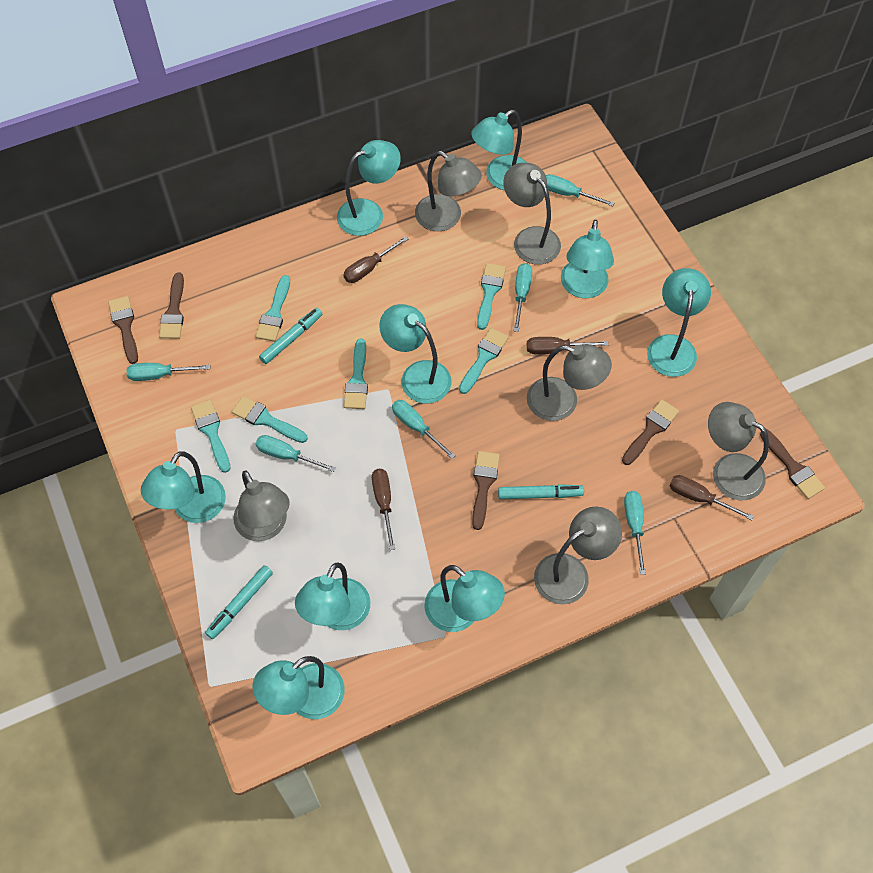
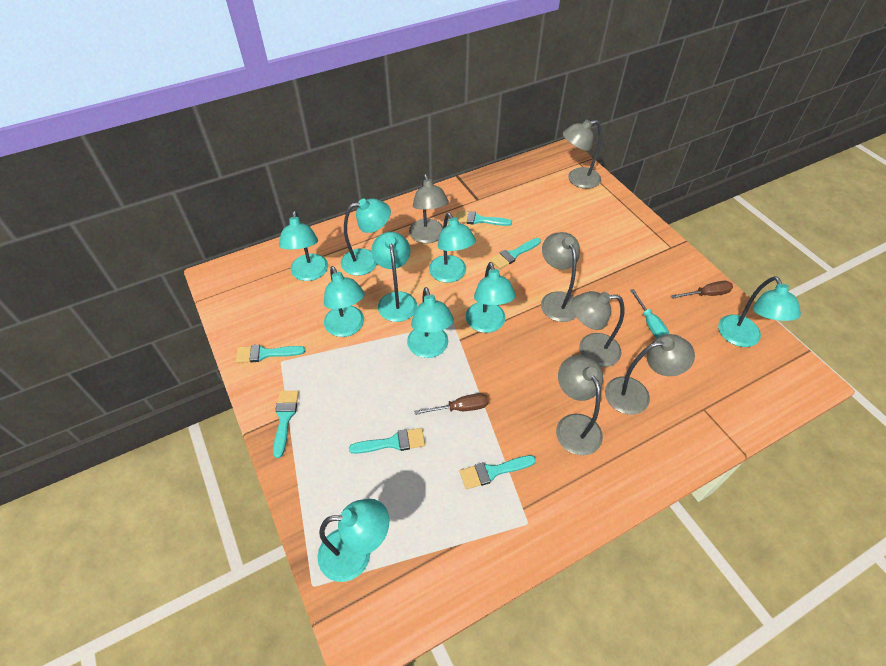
brown brush: 5 -> 0
brown screwdriver: 4 -> 2
turquoise marker: 3 -> 0
turquoise screwdriver: 6 -> 1

